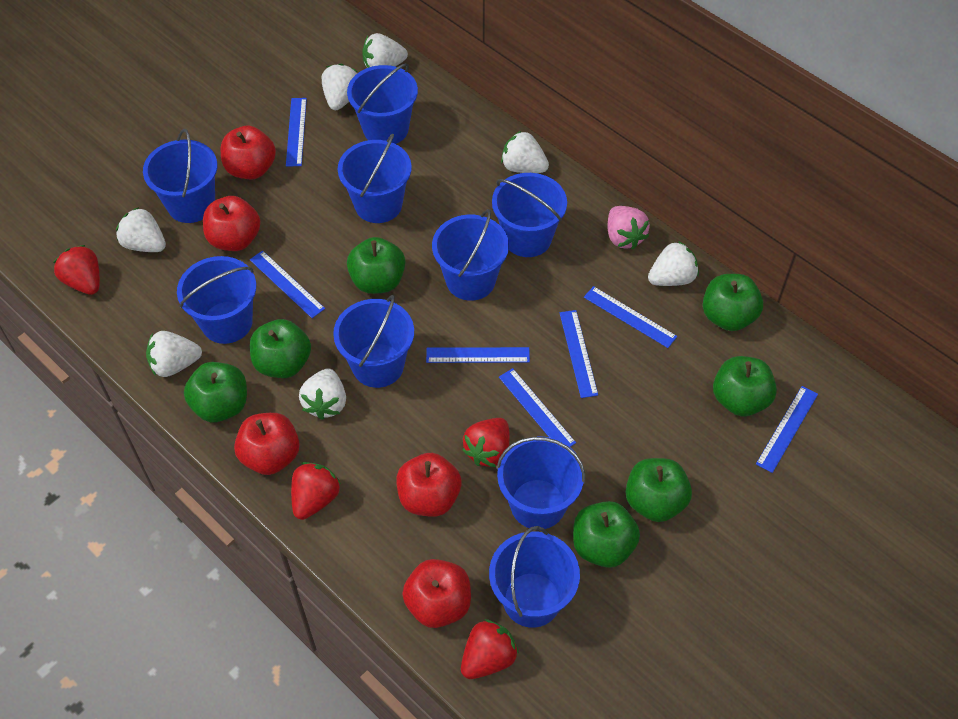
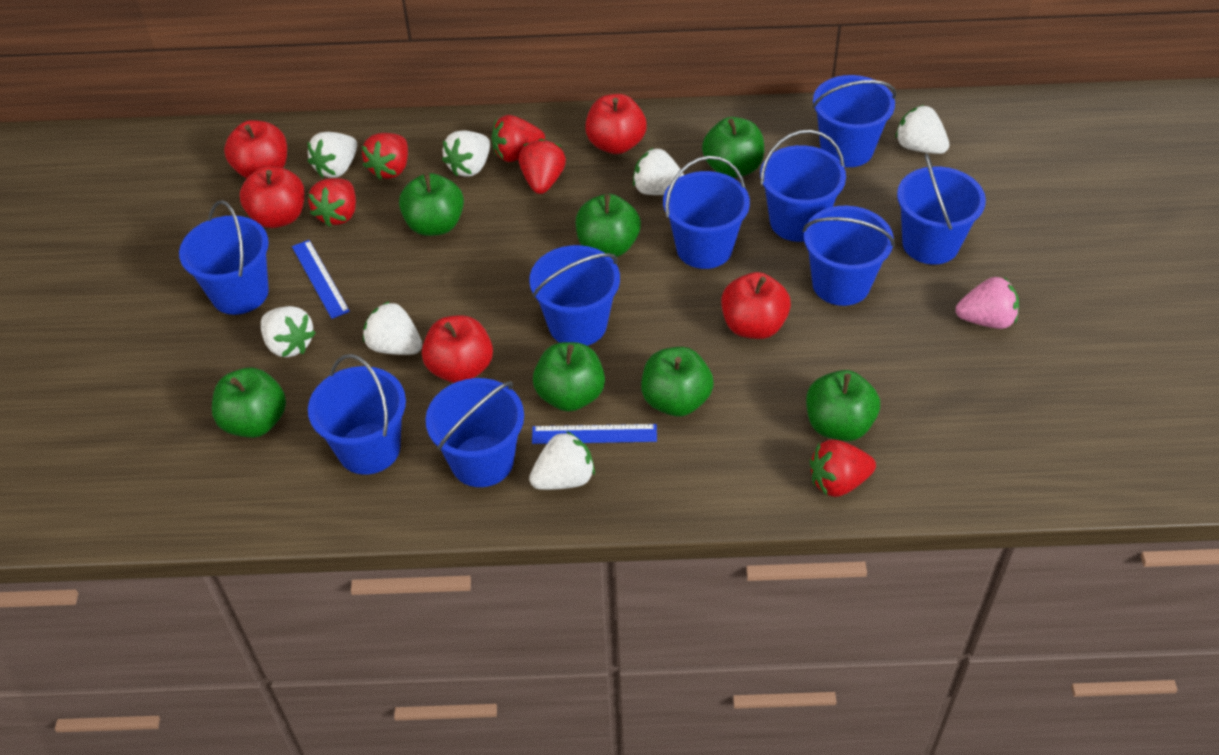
blue ruler: 7 -> 2
red strawberry: 4 -> 5

